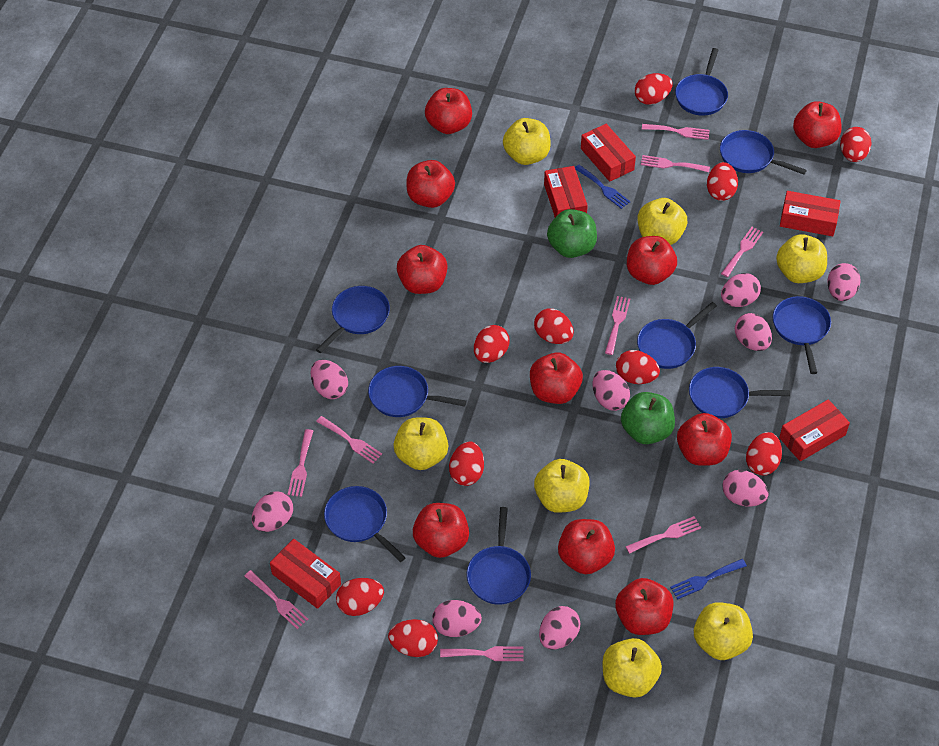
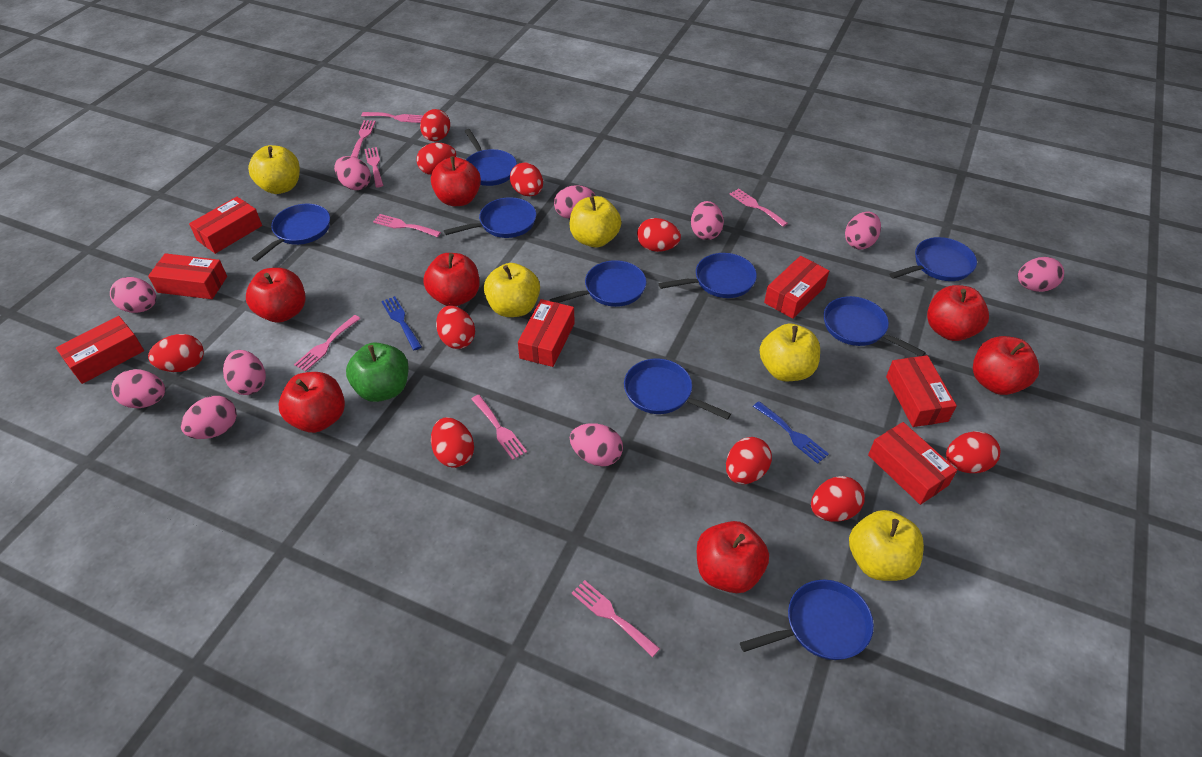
green apple: 2 -> 1
pink egg: 9 -> 10
pink fork: 9 -> 8
red apple: 10 -> 7
red box: 5 -> 7
yellow apple: 7 -> 5

